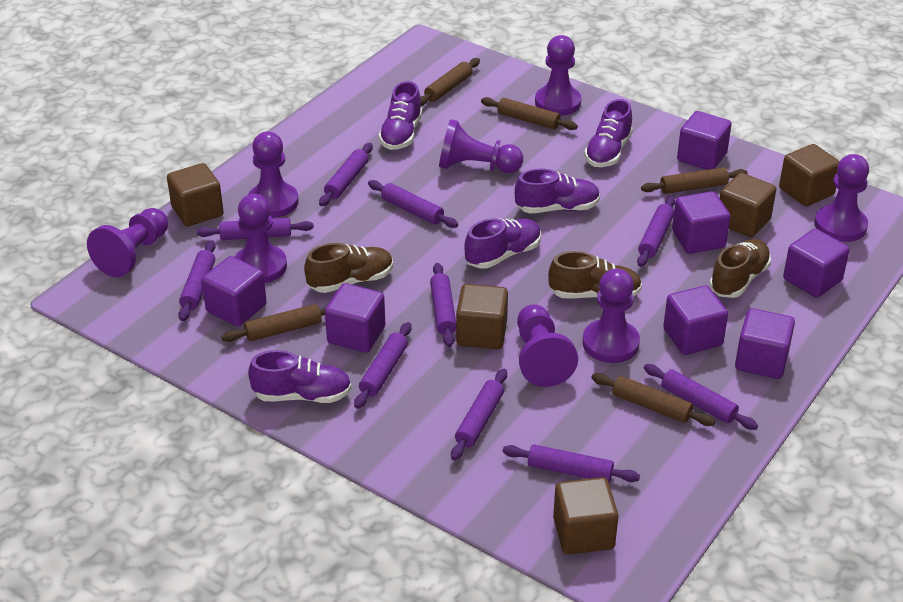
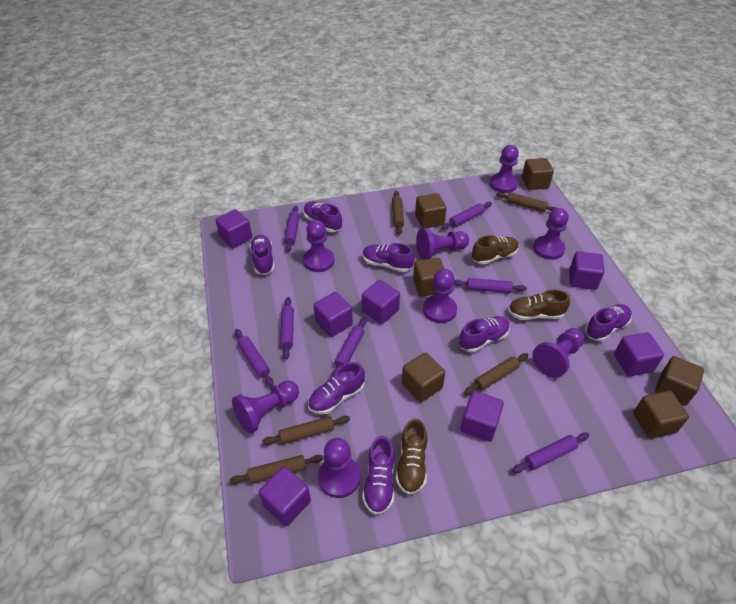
brown cube: 5 -> 6
purple rolling pin: 10 -> 7
purple shoe: 5 -> 7

